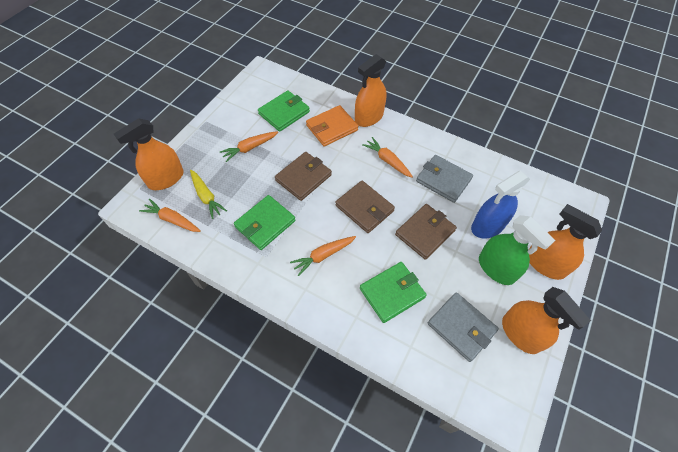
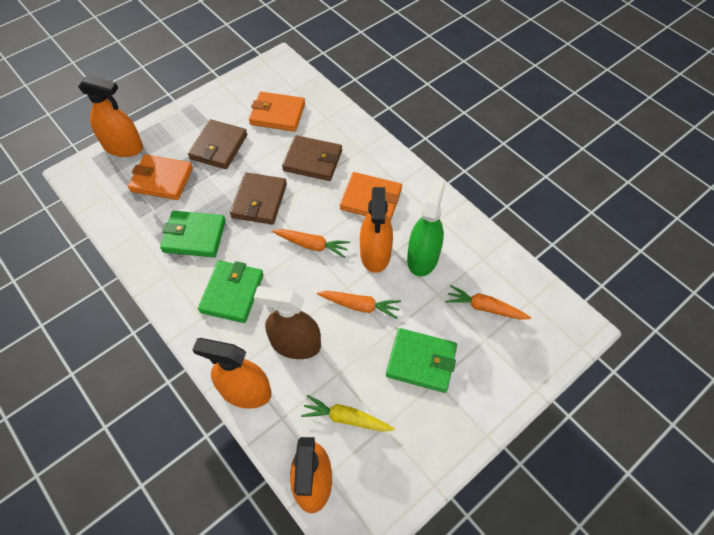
blue spray bottle: 1 -> 0
brown spray bottle: 0 -> 1
grey wallet: 2 -> 0
orange carrot: 4 -> 3
orange wallet: 1 -> 3

